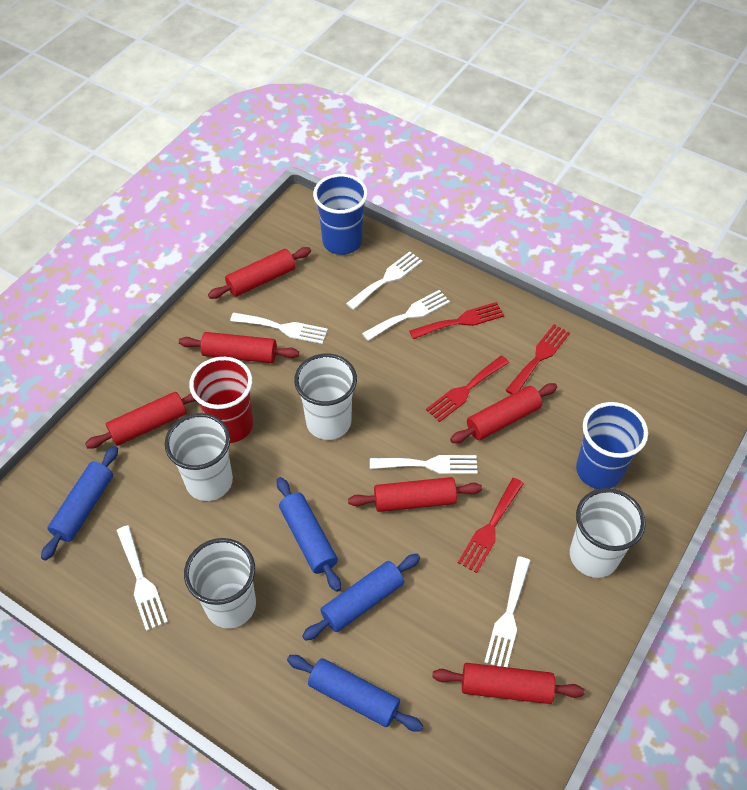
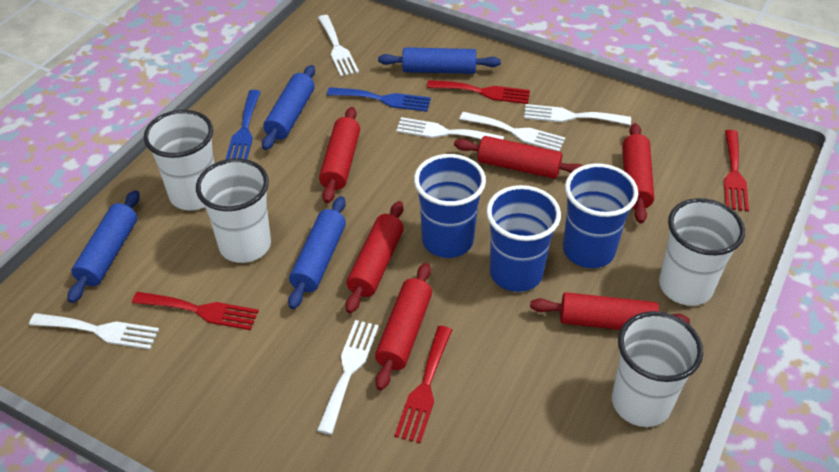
blue cup: 2 -> 3
blue fork: 0 -> 2
red cup: 1 -> 0

